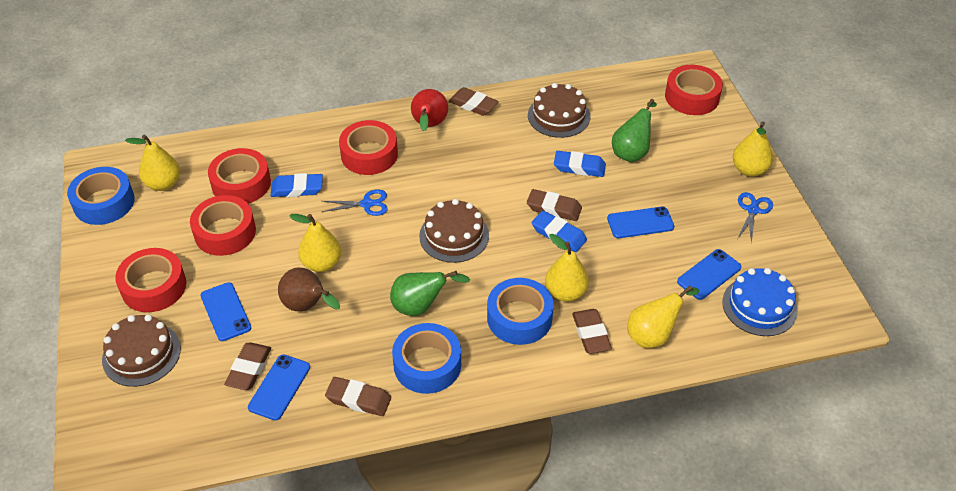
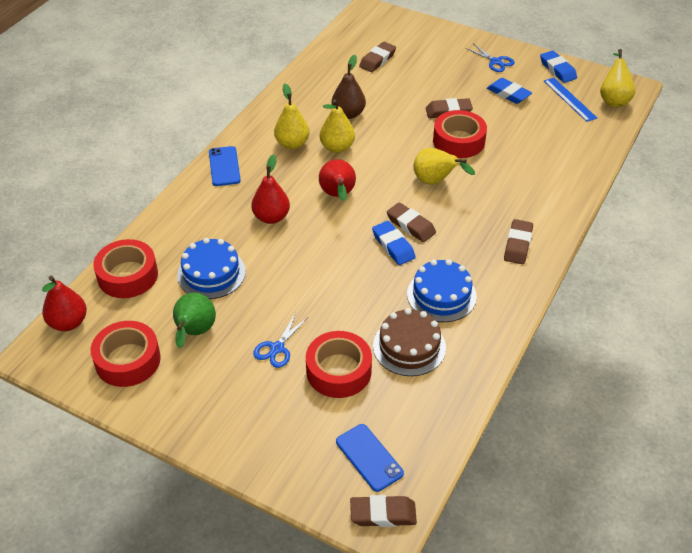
blue cake: 1 -> 2
blue phone: 4 -> 2
blue ruler: 0 -> 1
blue tape: 3 -> 0
brown cake: 3 -> 1
green pear: 2 -> 1
red pear: 1 -> 3
red tape: 5 -> 4
yellow pear: 5 -> 4

